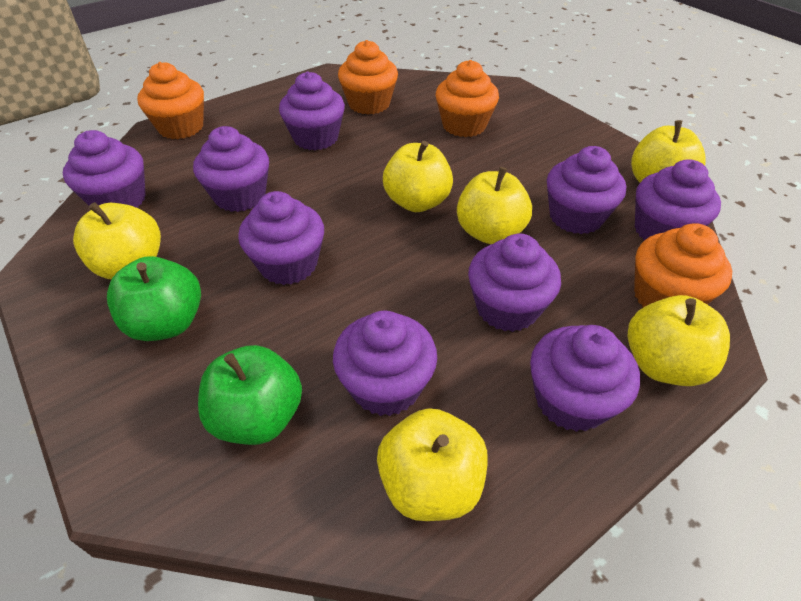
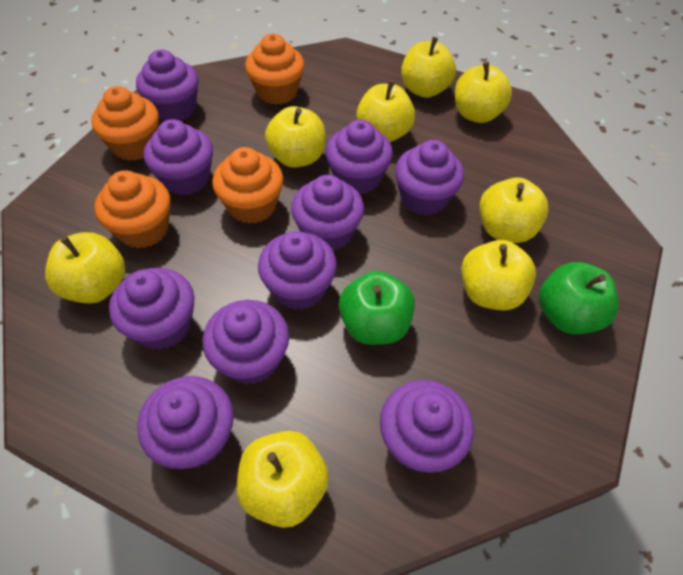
purple cupcake: 9 -> 10
yellow apple: 6 -> 8

